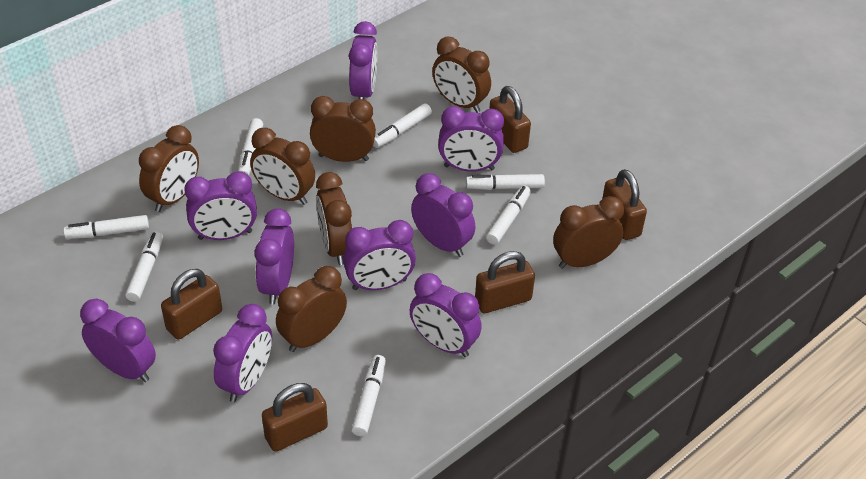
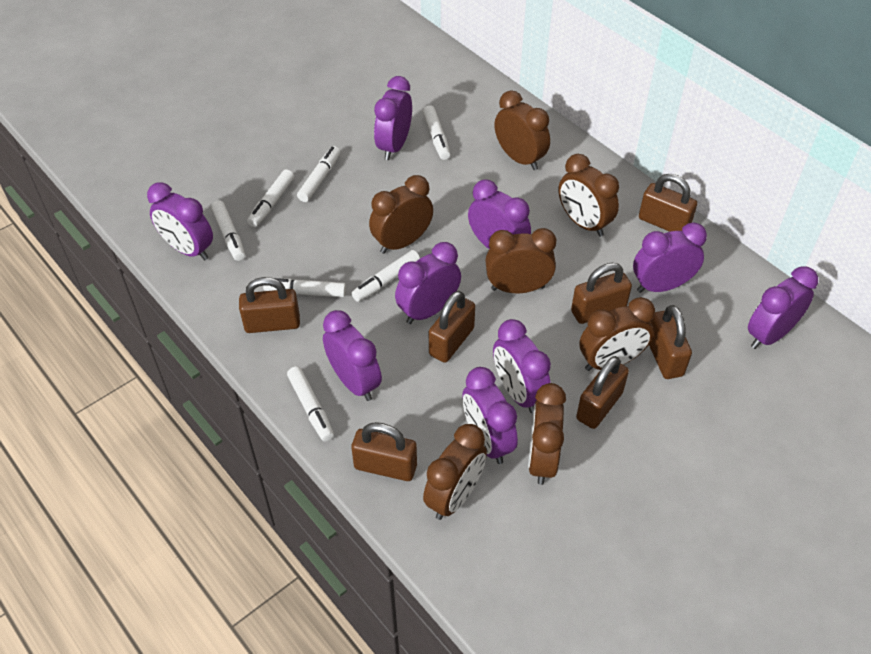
brown padlock: 5 -> 7

